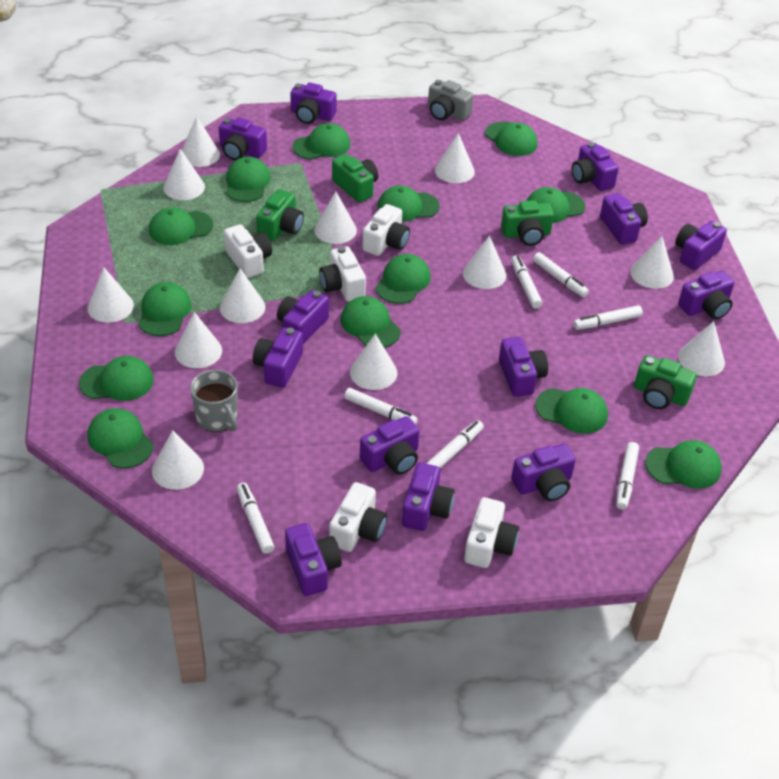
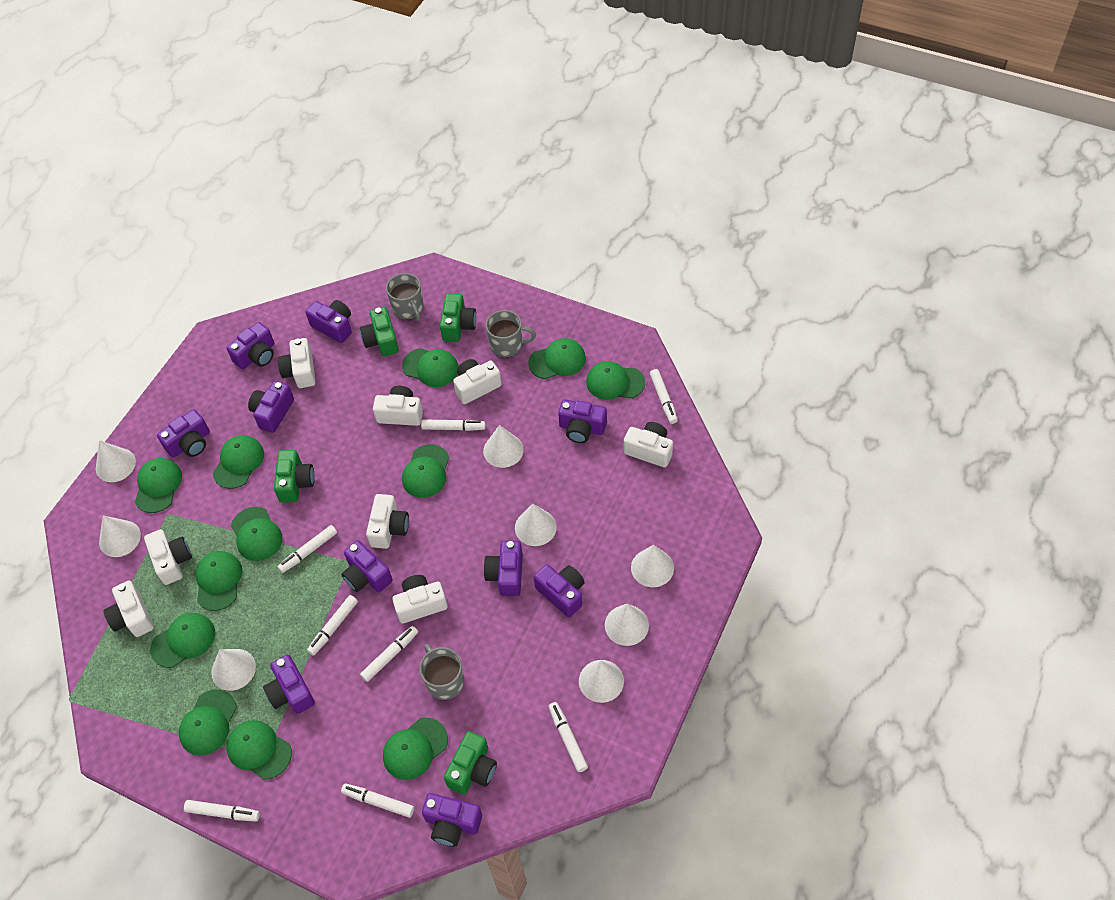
green cap: 13 -> 12
grey camera: 1 -> 0
grey mug: 1 -> 3
purple camera: 13 -> 10
white camera: 5 -> 8
white cone: 12 -> 8
white marker: 7 -> 8

